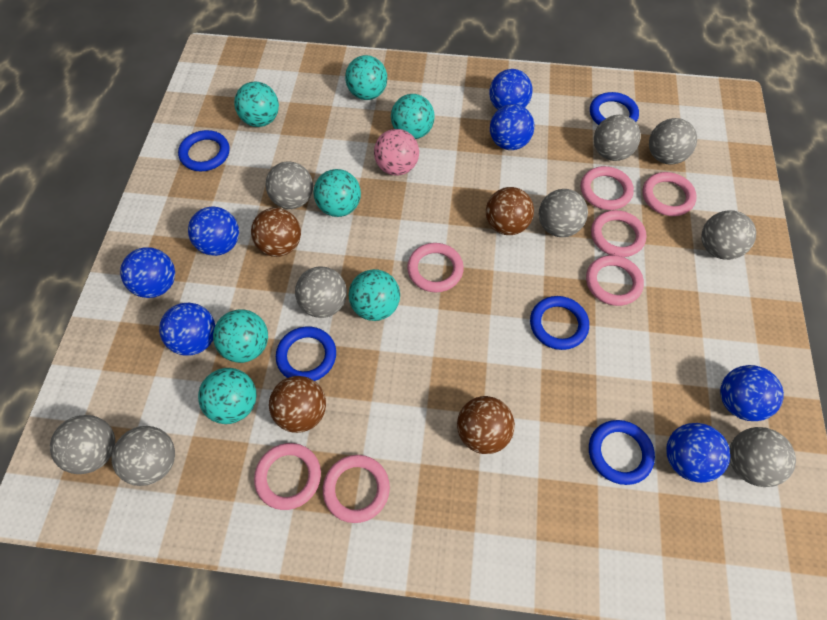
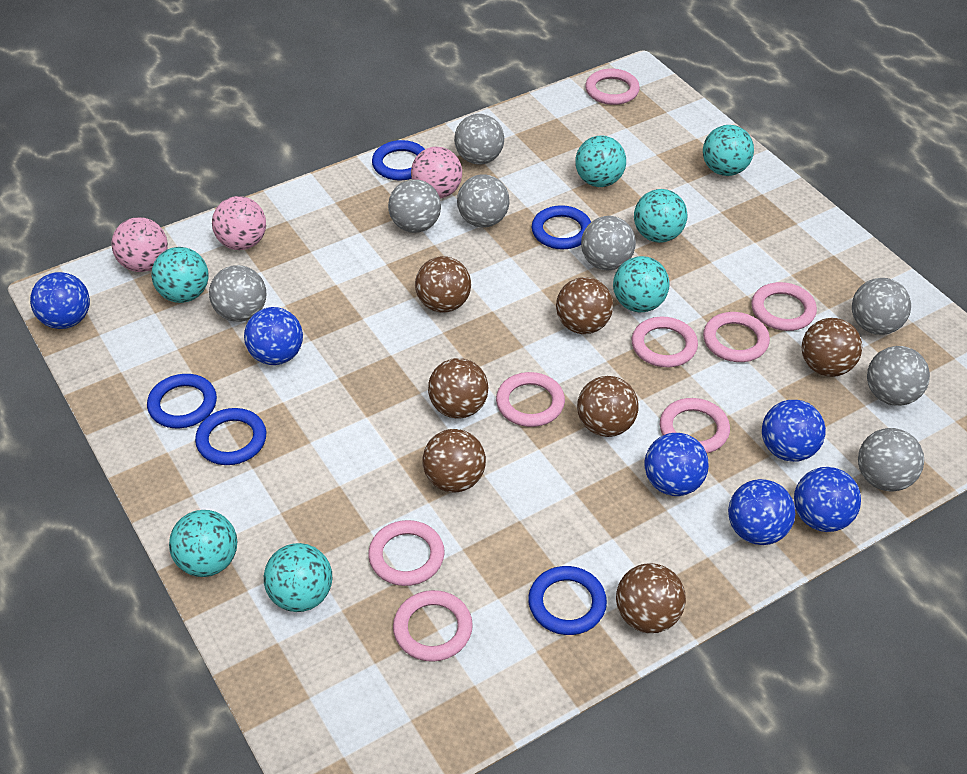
blue ball: 7 -> 6
brown ball: 4 -> 7
grey ball: 9 -> 8
pink ball: 1 -> 3
pink ring: 7 -> 8

